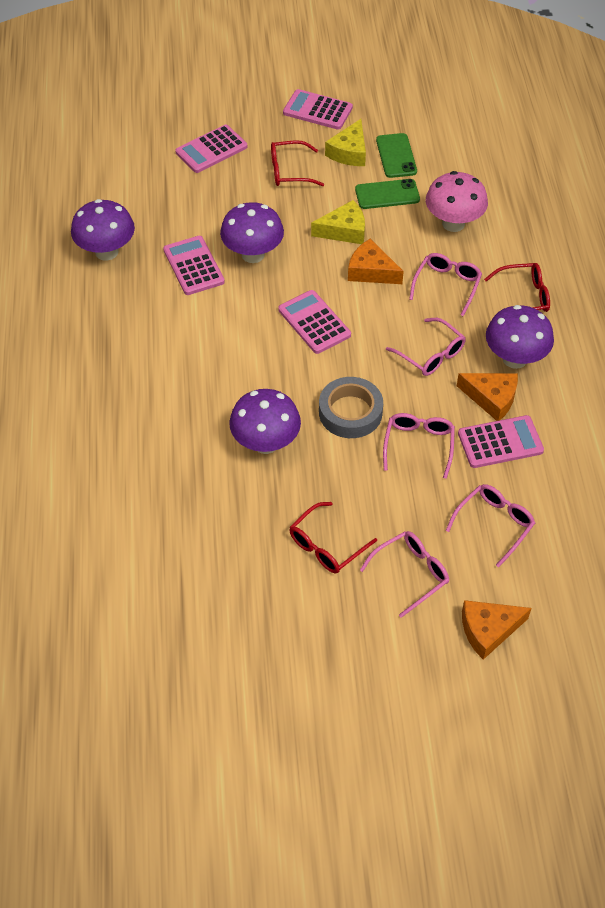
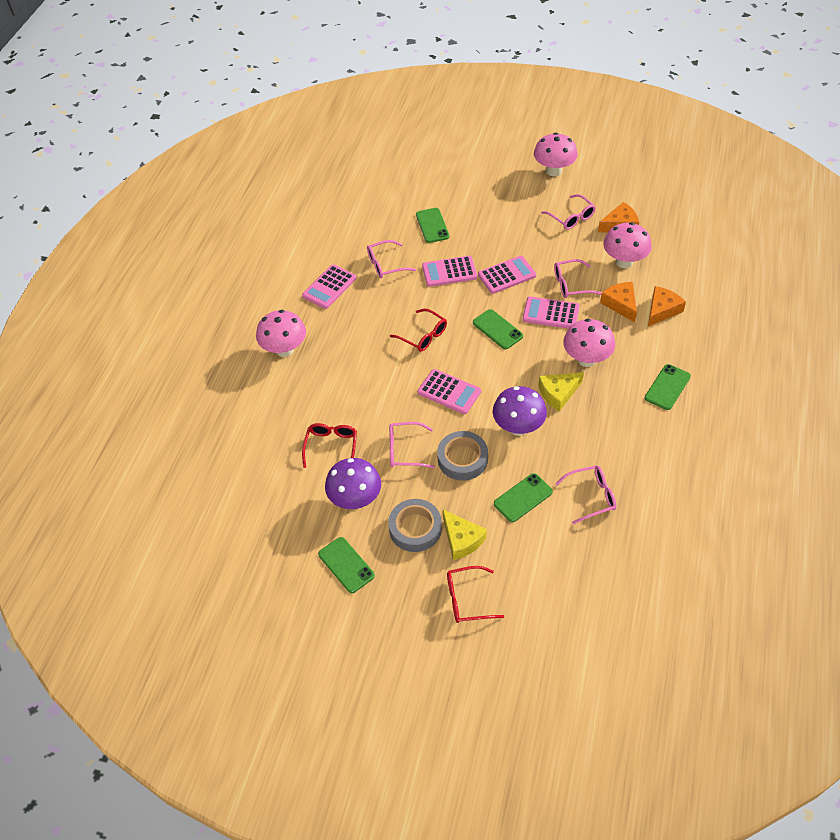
green phone: 2 -> 5
grey tape: 1 -> 2
pink mushroom: 1 -> 4
purple mushroom: 4 -> 2

